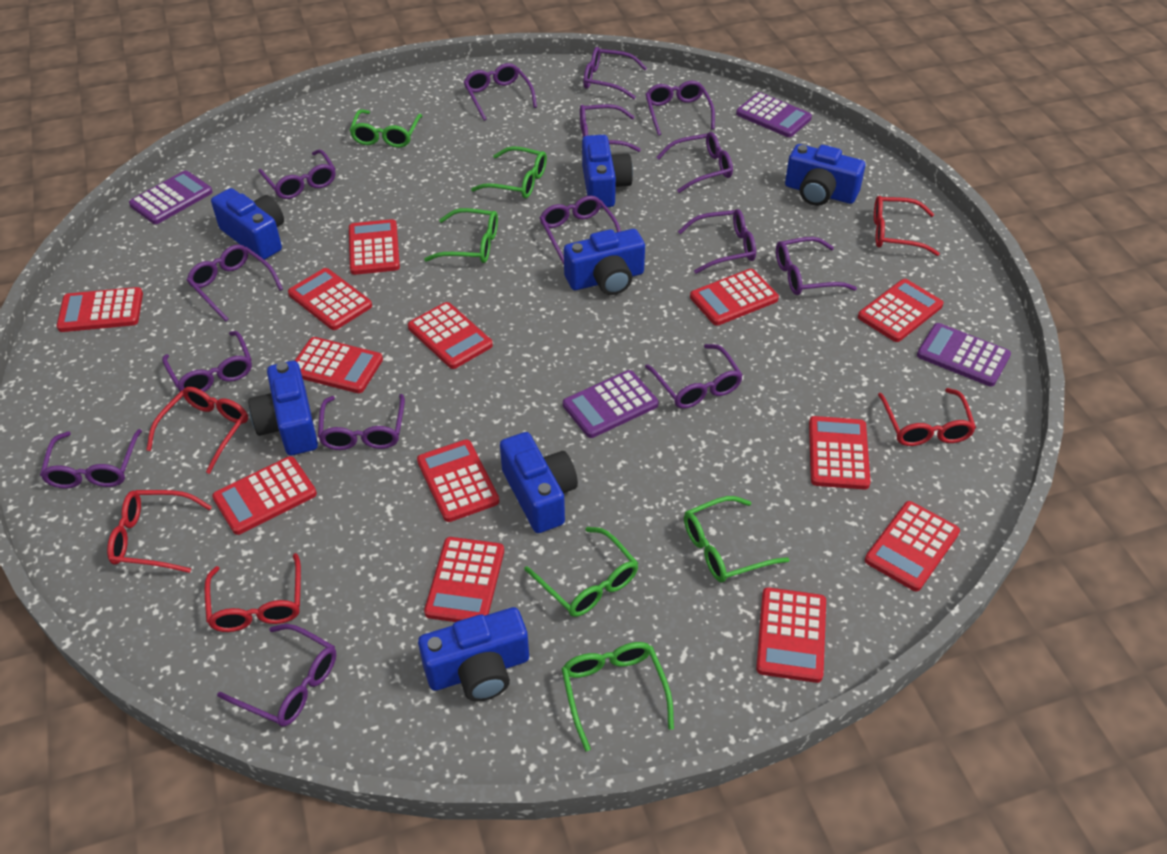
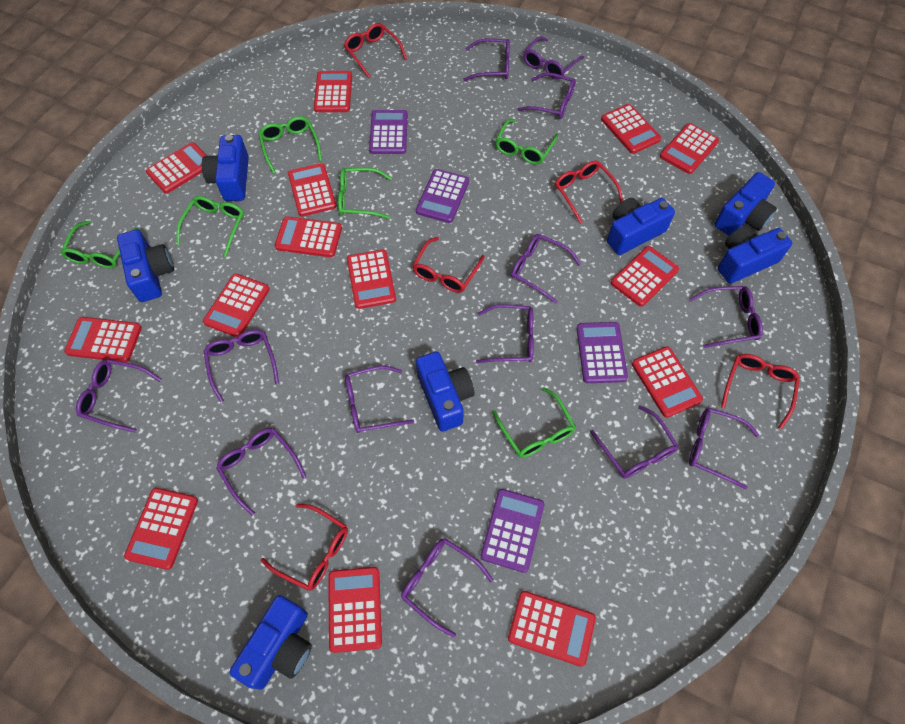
purple glasses: 15 -> 13
red calculator: 13 -> 14

